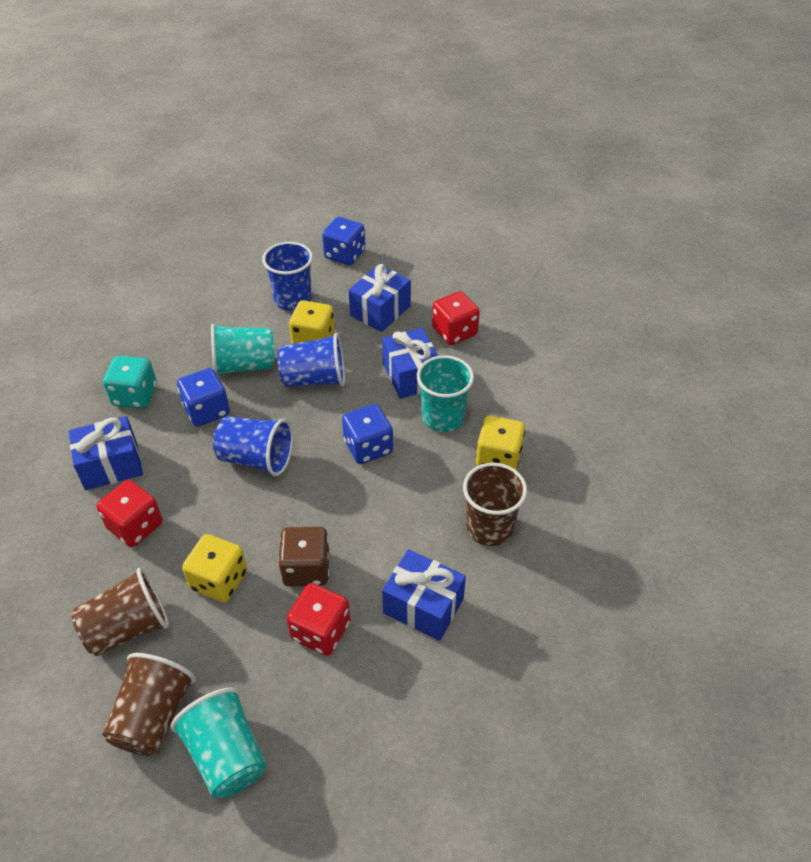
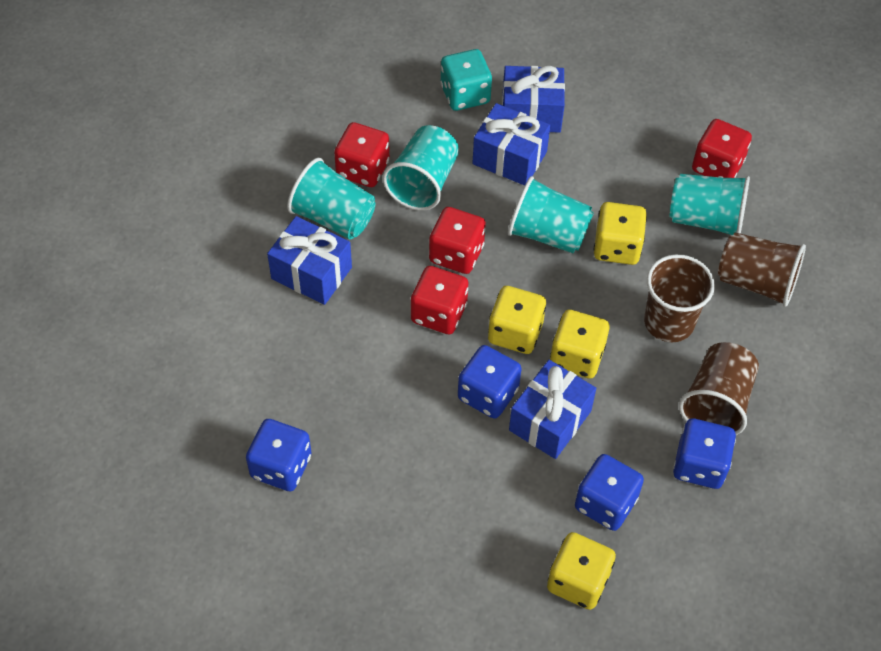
blue cup: 3 -> 0
blue dice: 3 -> 4
brown dice: 1 -> 0
red dice: 3 -> 4
turquoise cup: 3 -> 4
yellow dice: 3 -> 4

